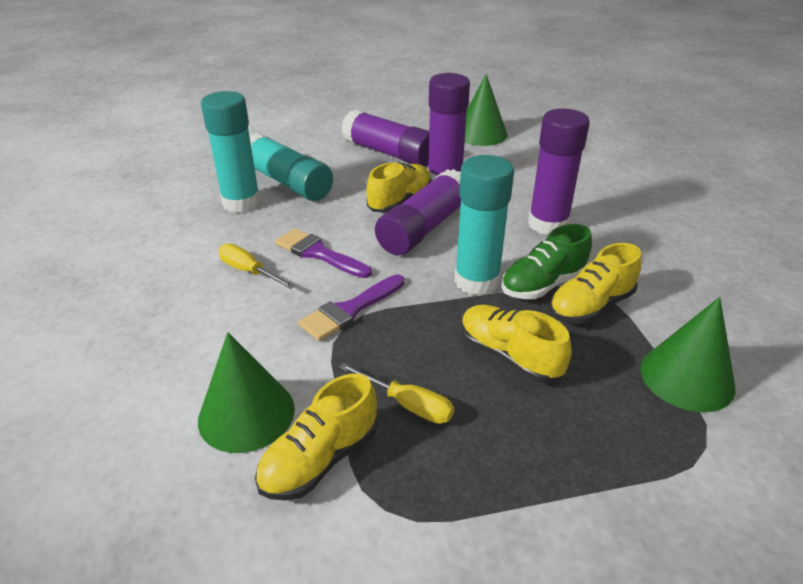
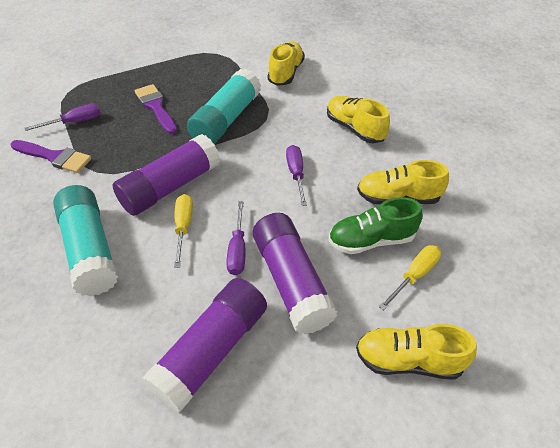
green cone: 3 -> 0
purple glue stick: 4 -> 3
purple screwdriver: 0 -> 3
turquoise glue stick: 3 -> 2

